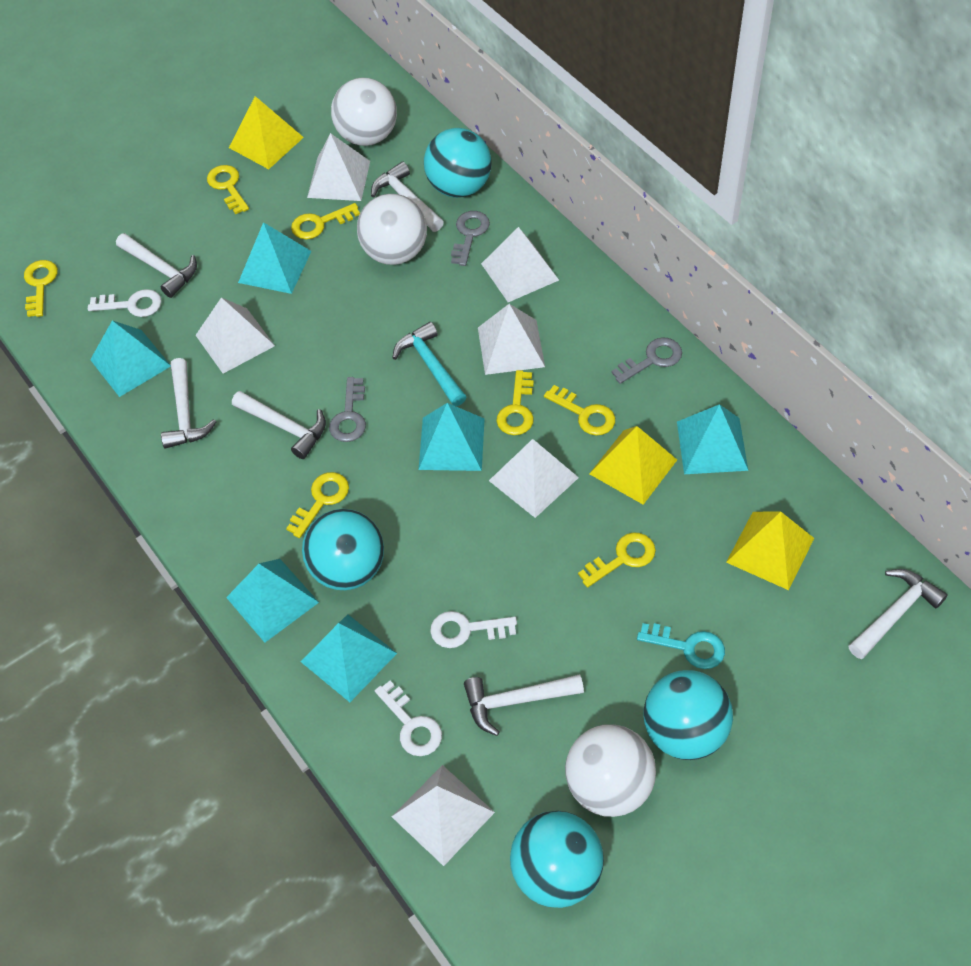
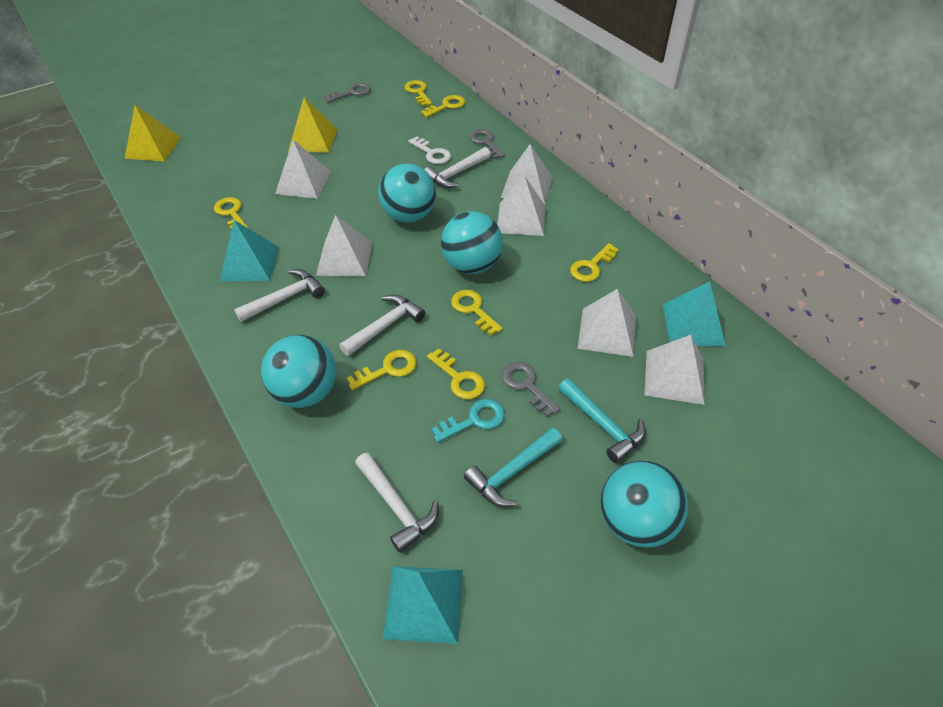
turquoise hammer: 1 -> 2
turquoise pyramid: 6 -> 3
white ball: 3 -> 0
white hammer: 6 -> 4
white key: 3 -> 1
yellow pyramid: 3 -> 2

